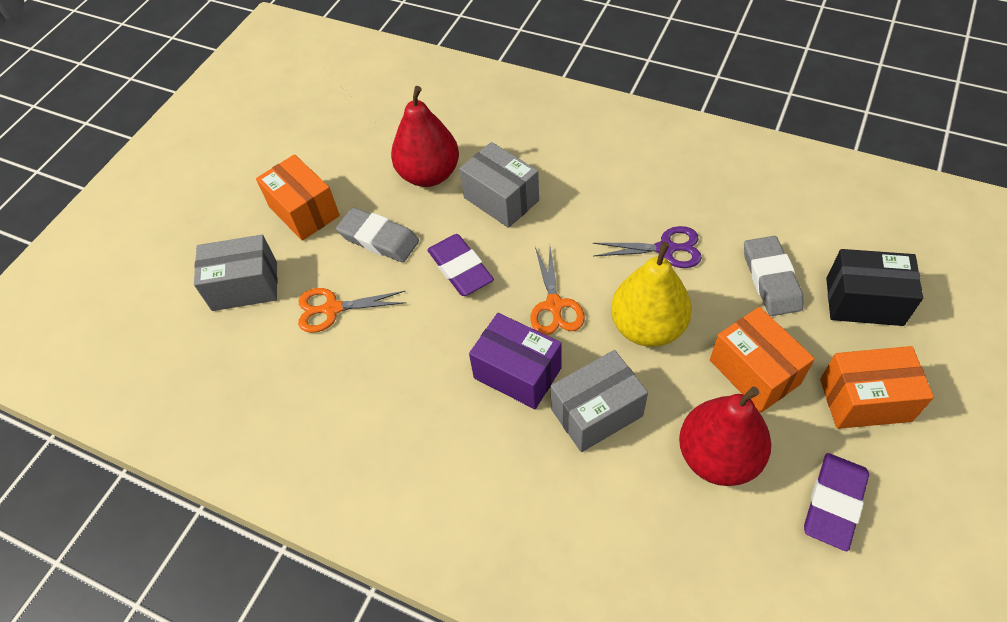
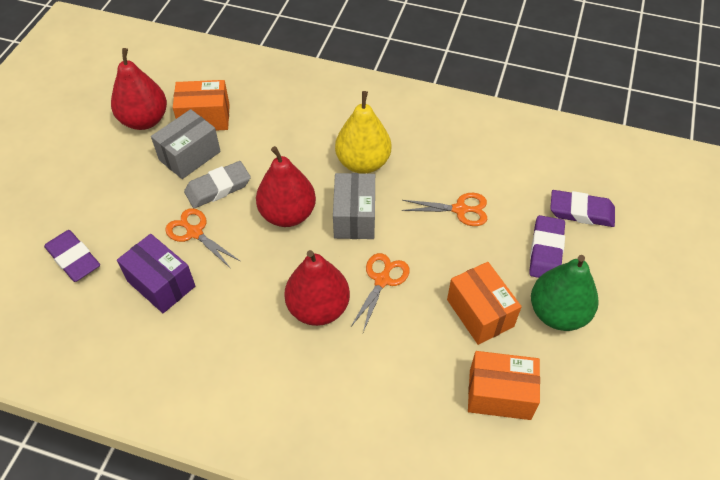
black box: 1 -> 0
green pear: 0 -> 1
grey box: 3 -> 2
grey eraser: 2 -> 1
orange scissors: 2 -> 3
purple eraser: 2 -> 3
purple scissors: 1 -> 0
red pear: 2 -> 3

